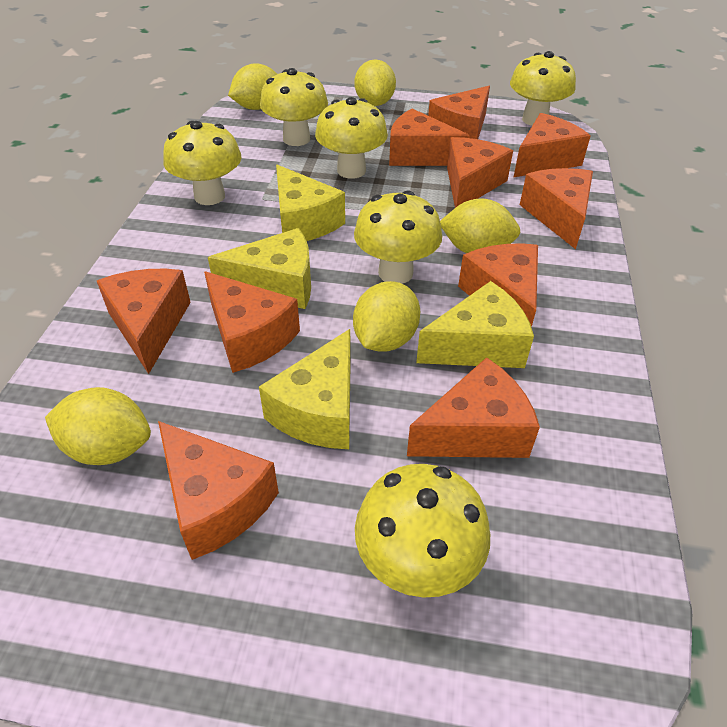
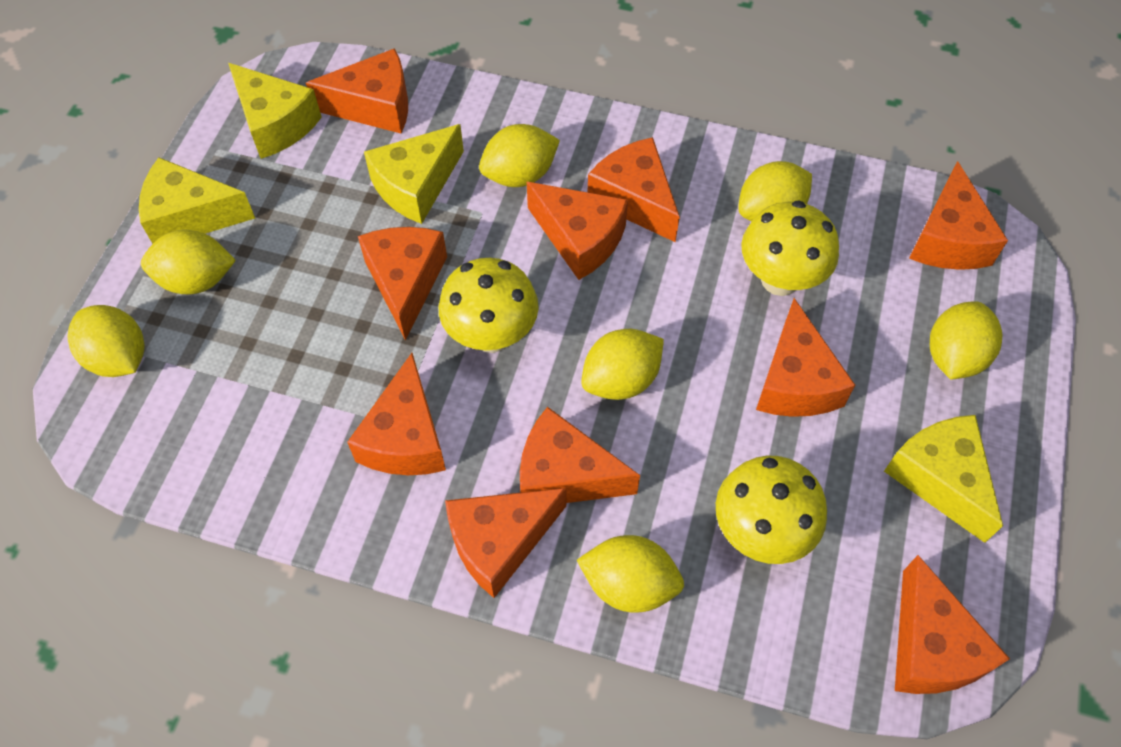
yellow lemon: 5 -> 7
yellow mushroom: 6 -> 3

